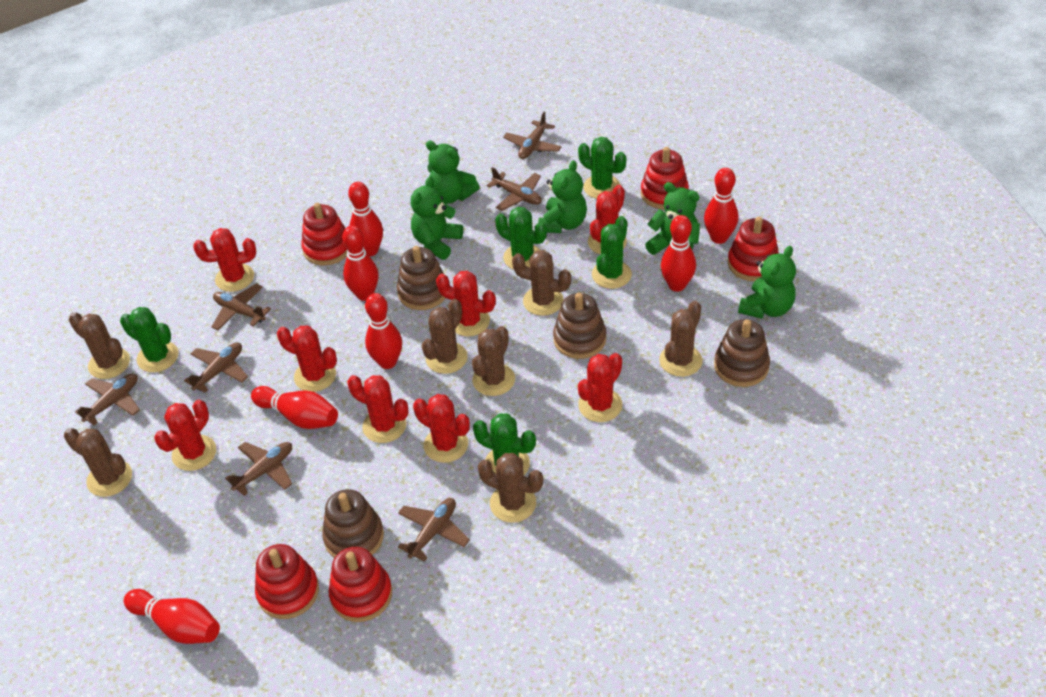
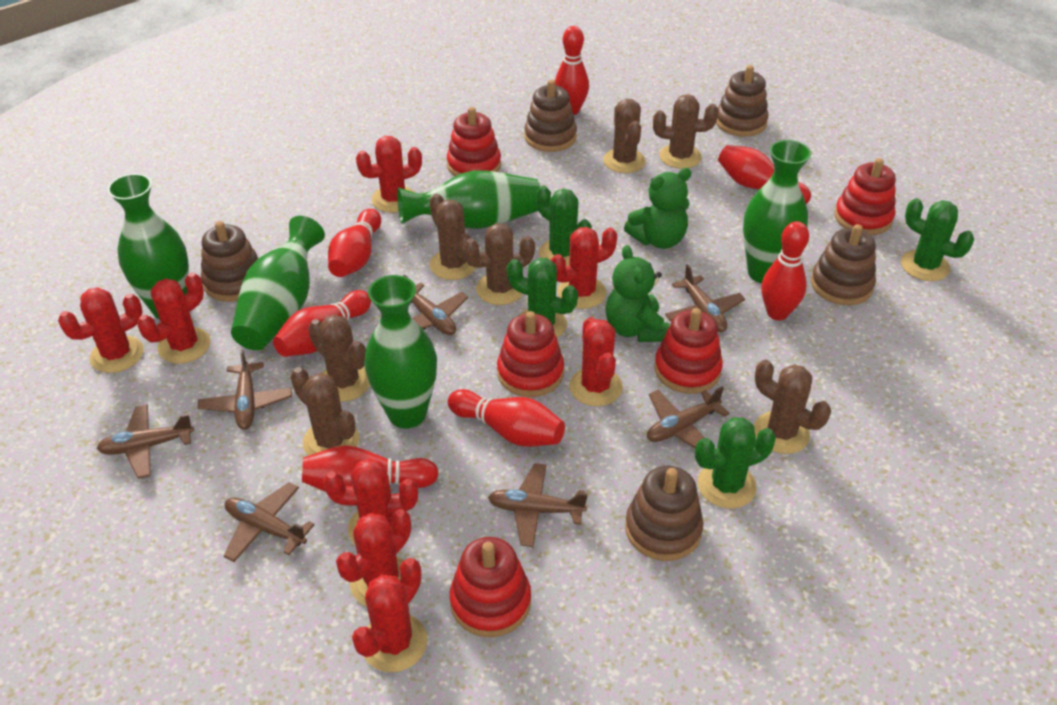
brown stacking toy: 4 -> 5
green cactus: 5 -> 4
green teddy bear: 5 -> 2
green vase: 0 -> 5

